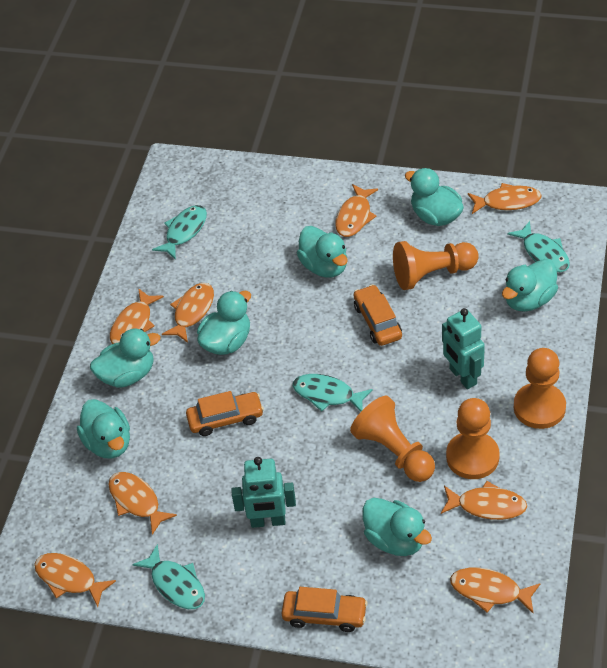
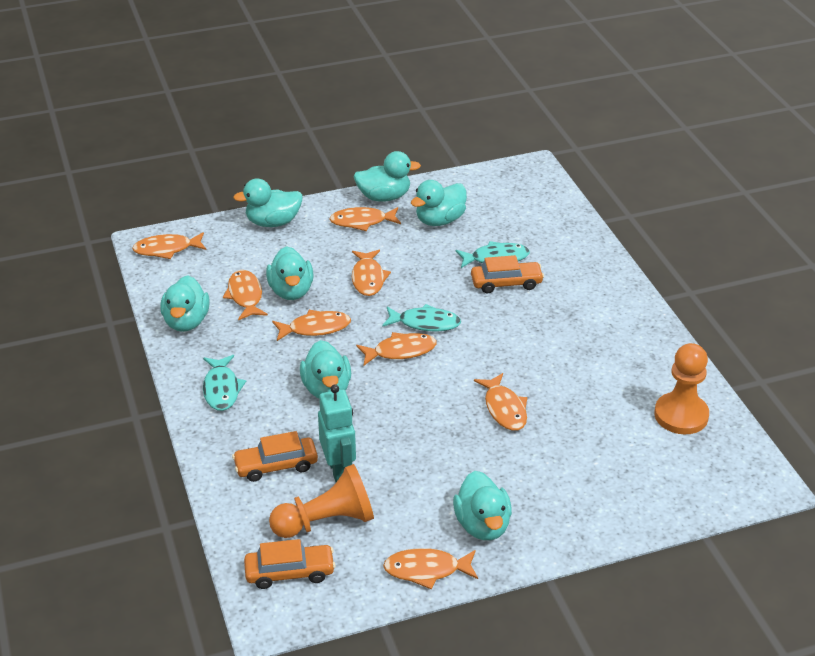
orange pawn: 4 -> 2
turquoise fish: 4 -> 3
turquoise robot: 2 -> 1

